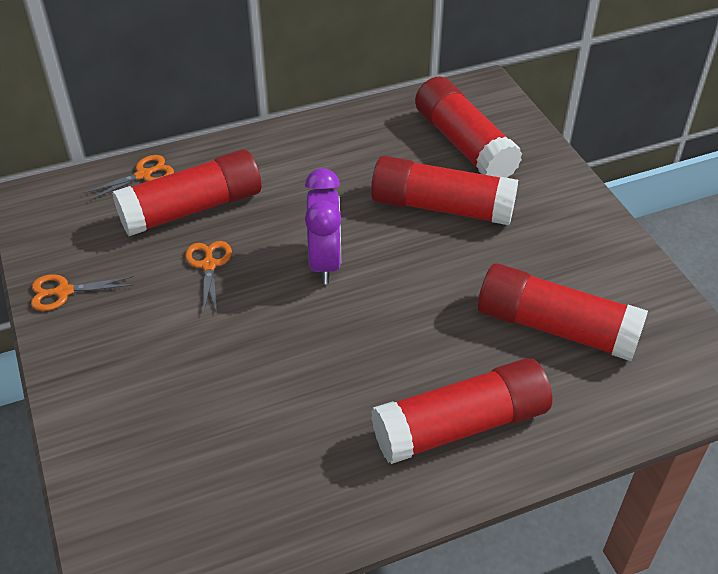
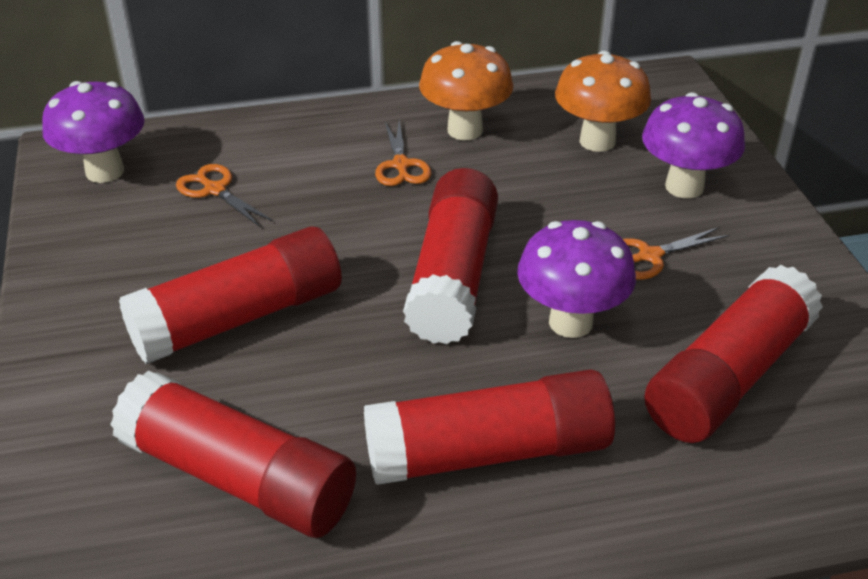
orange mushroom: 0 -> 2
purple clock: 1 -> 0
purple mushroom: 0 -> 3

